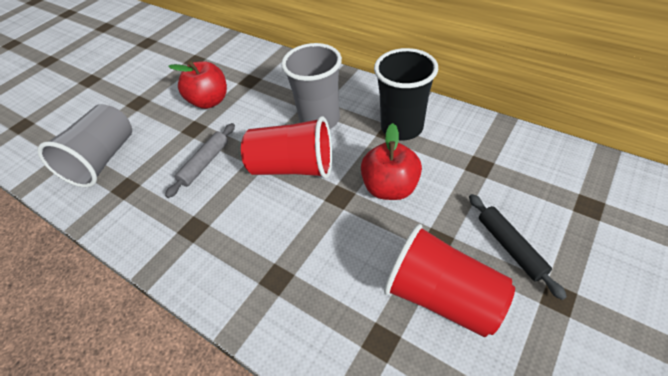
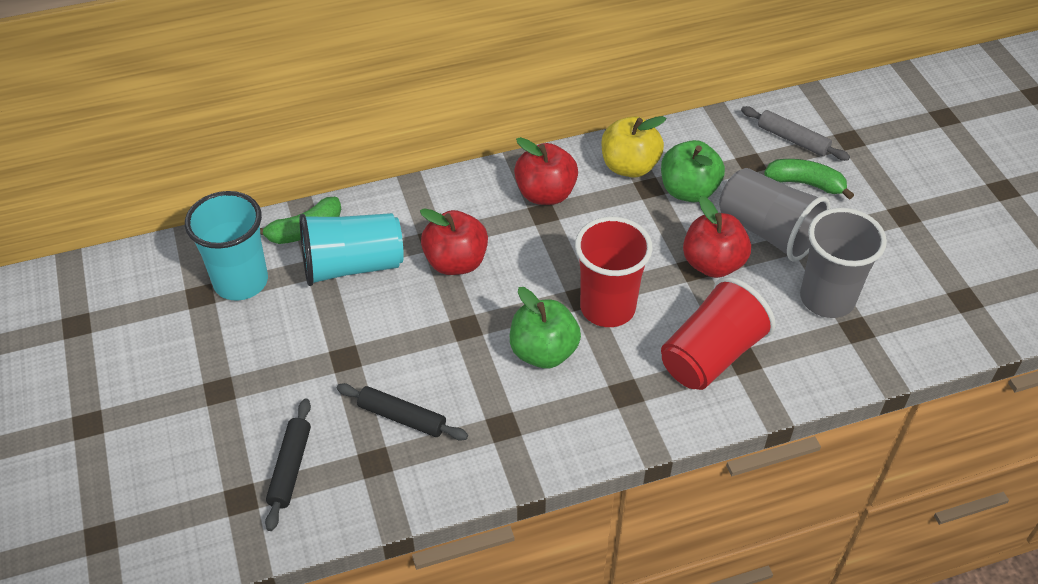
black cup: 1 -> 0
black rolling pin: 1 -> 2
green apple: 0 -> 2
green banana: 0 -> 2
red apple: 2 -> 3
turquoise cup: 0 -> 2
yellow apple: 0 -> 1

